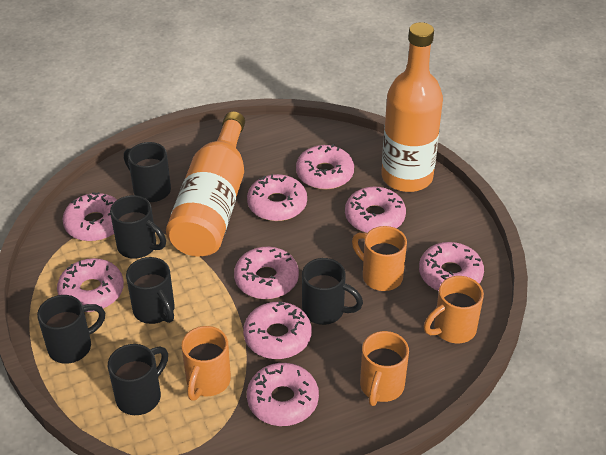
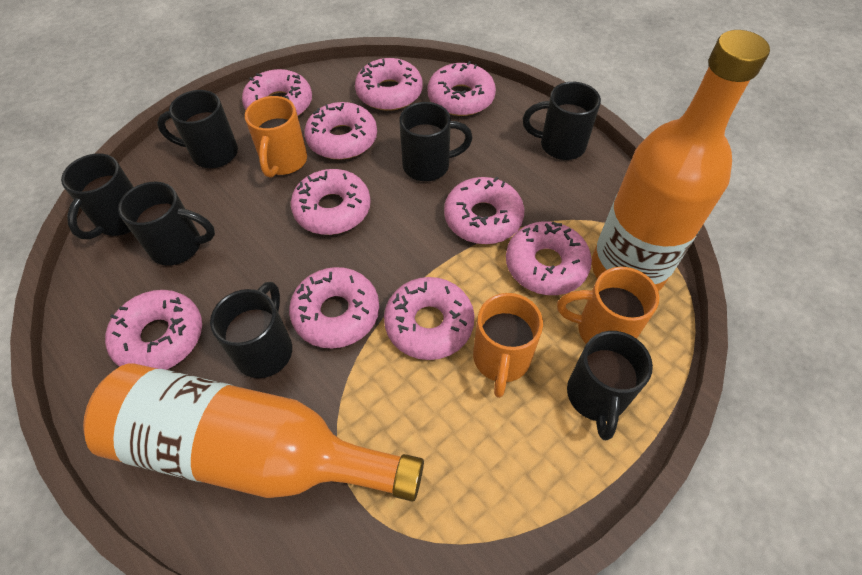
black mug: 6 -> 7
orange mug: 4 -> 3
pink donut: 9 -> 10

